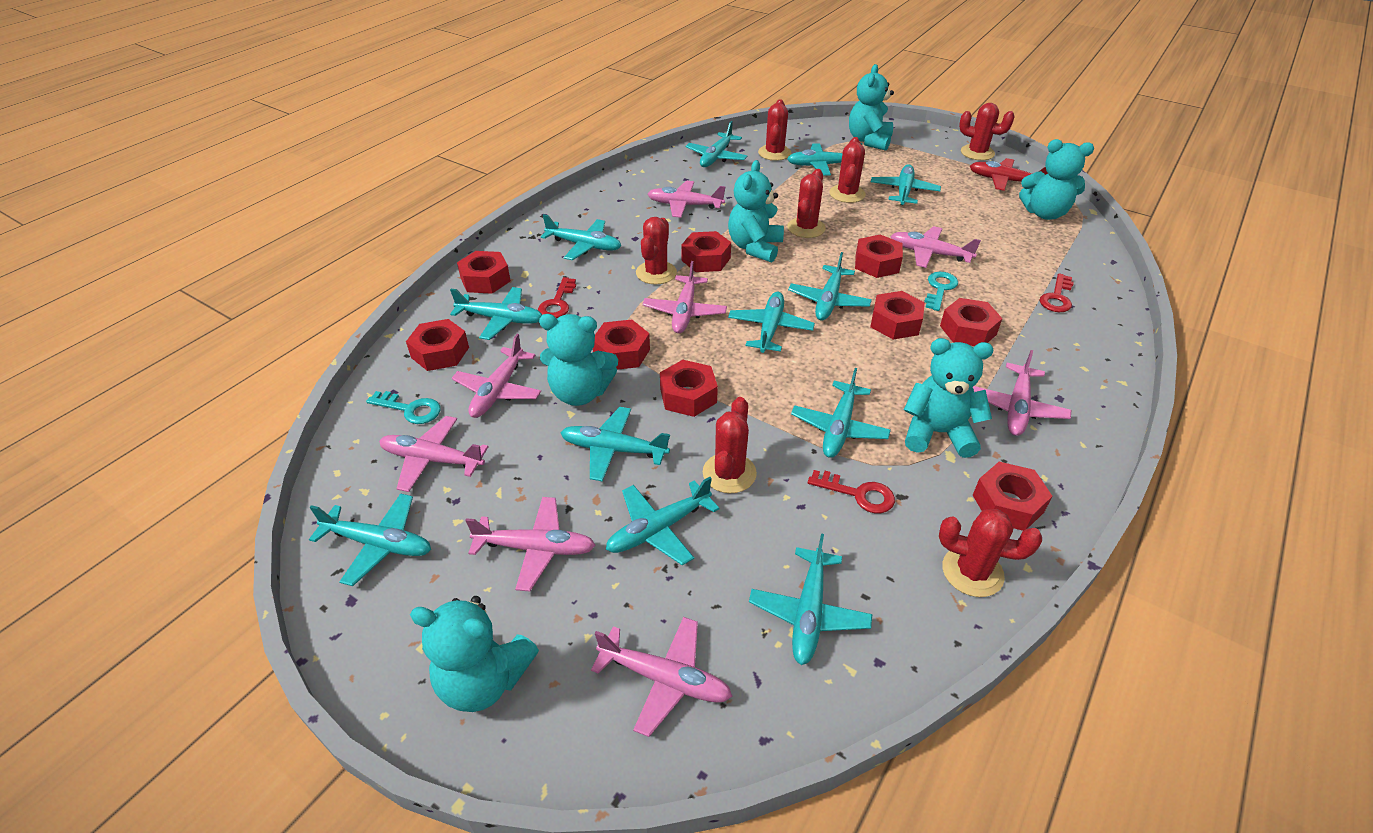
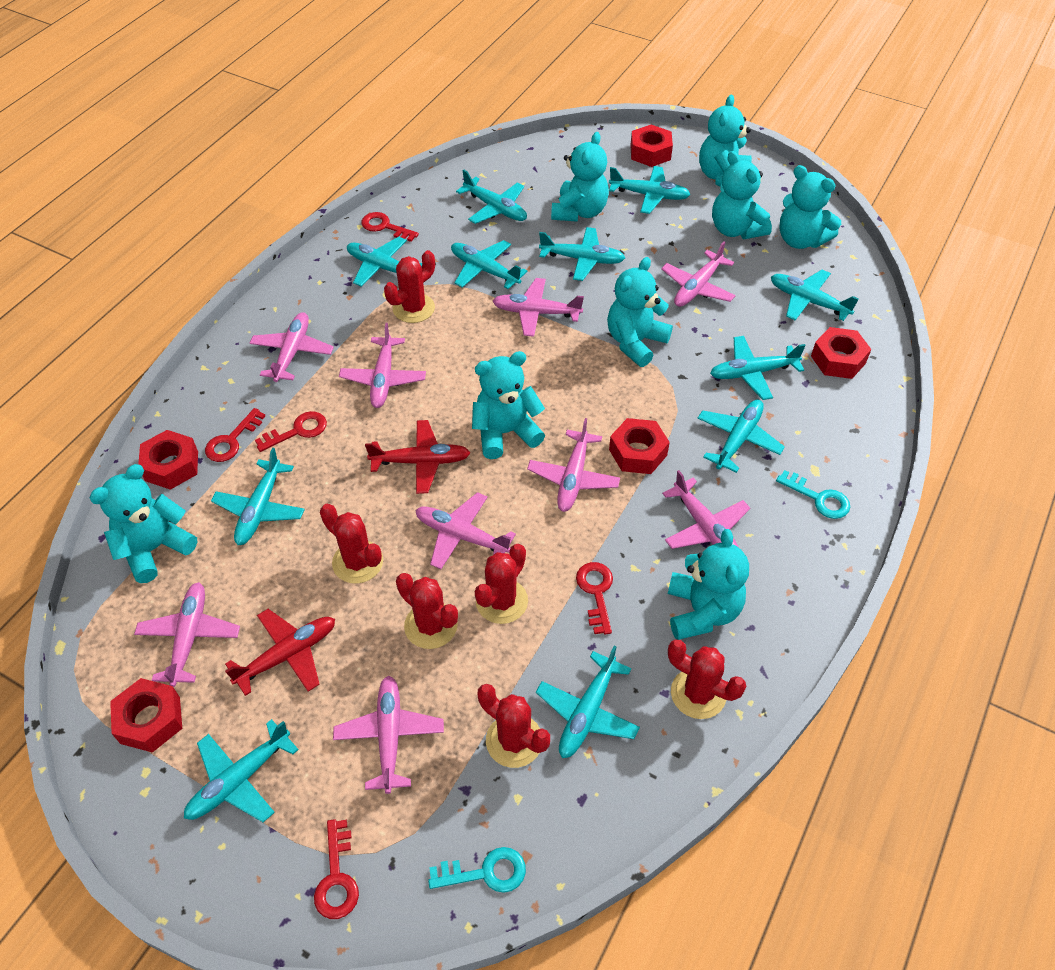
pink plane: 8 -> 9
red cactus: 7 -> 6
red key: 3 -> 5
red nut: 9 -> 5
red plane: 1 -> 2
turquoise plane: 12 -> 11
turquoise teddy bear: 6 -> 8

